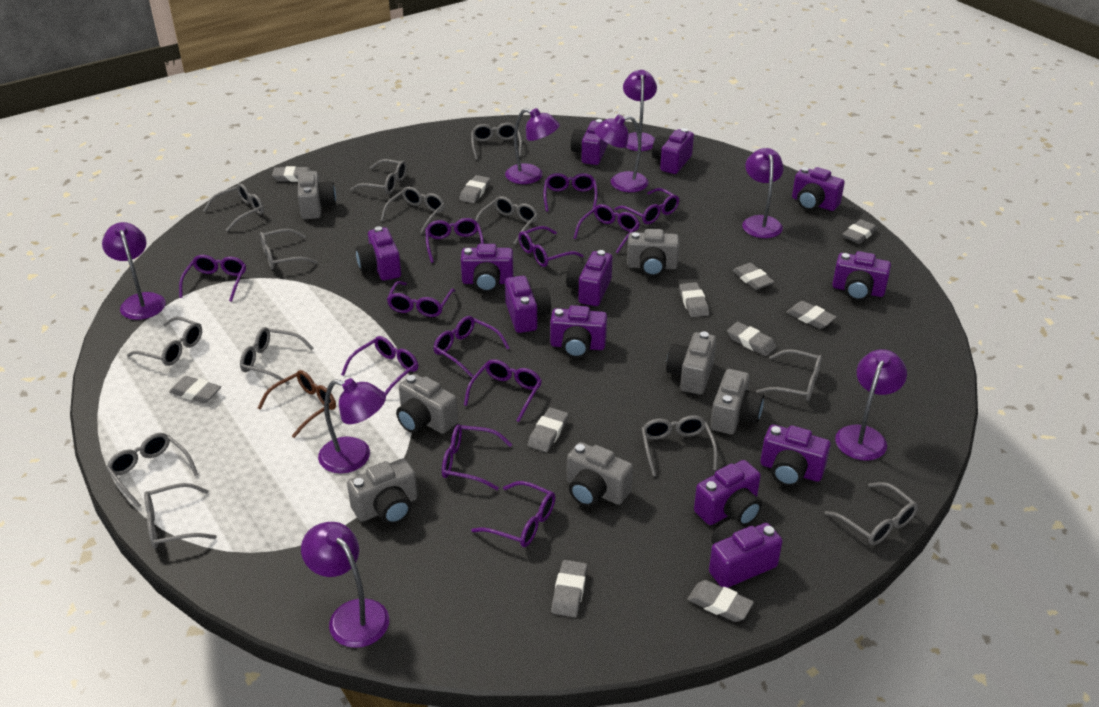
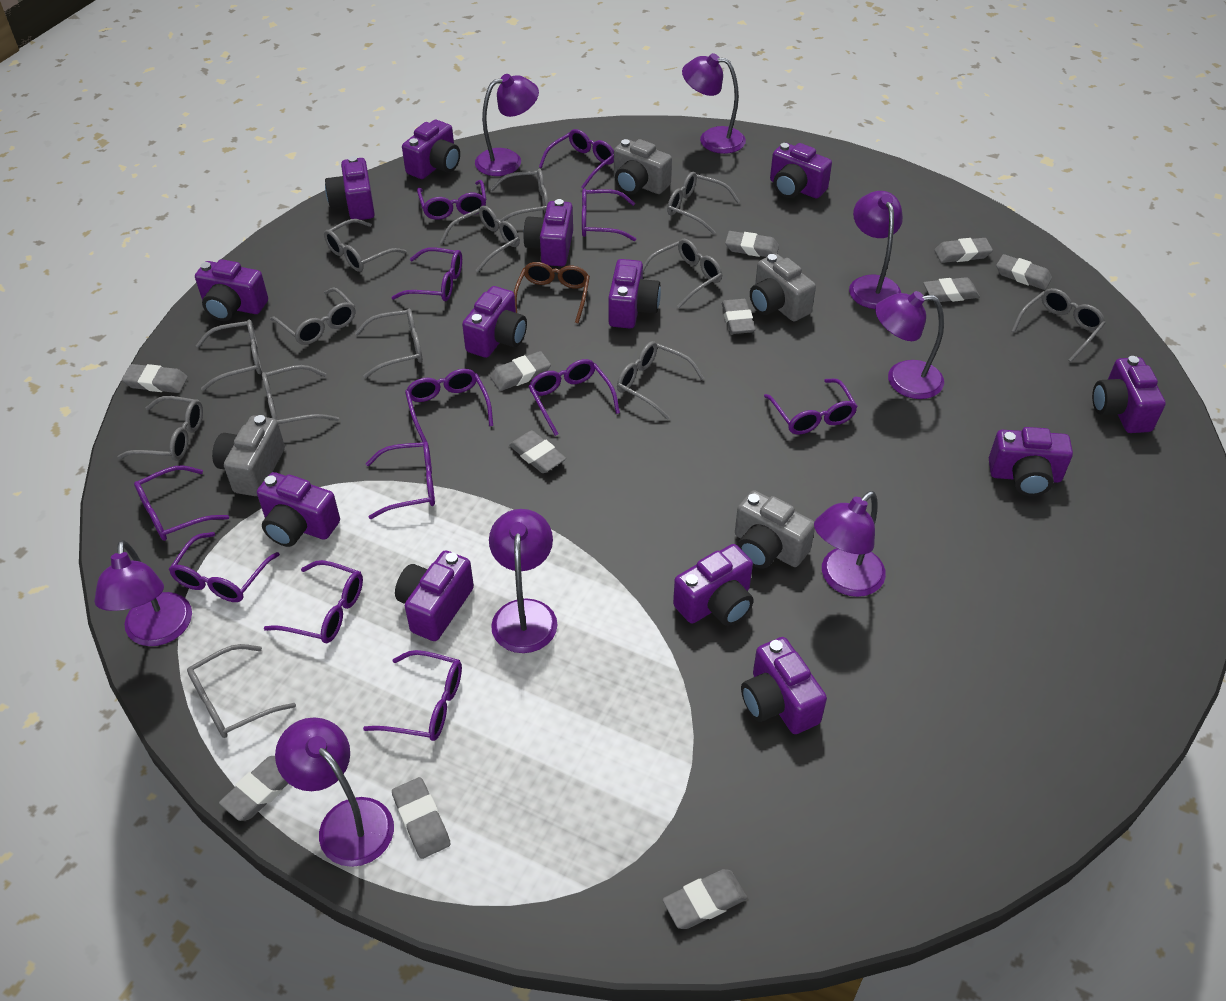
grey camera: 7 -> 4
purple camera: 12 -> 13

